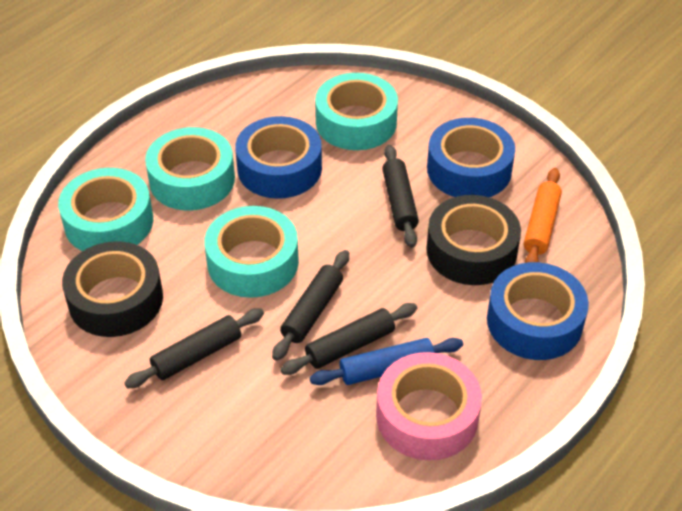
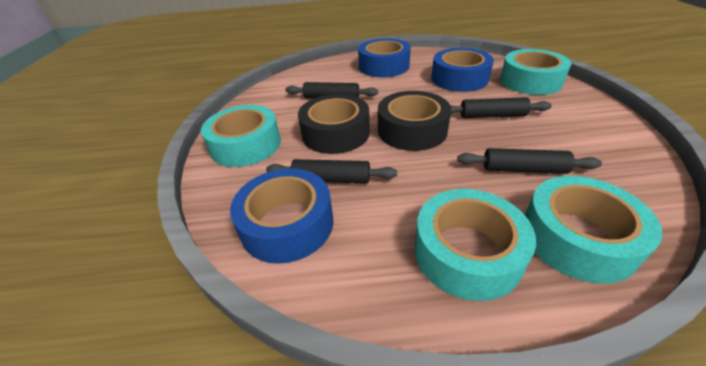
blue rolling pin: 1 -> 0
orange rolling pin: 1 -> 0
pink tape: 1 -> 0

